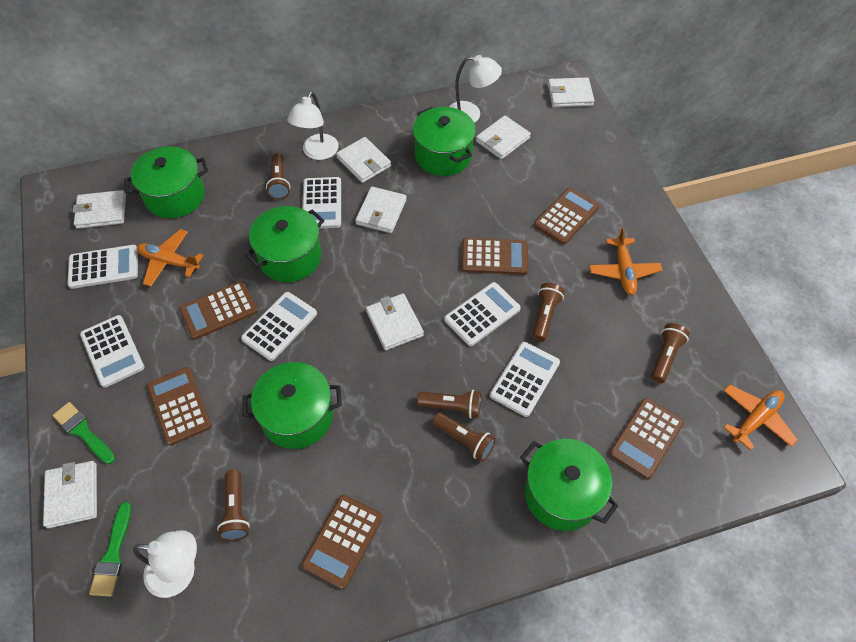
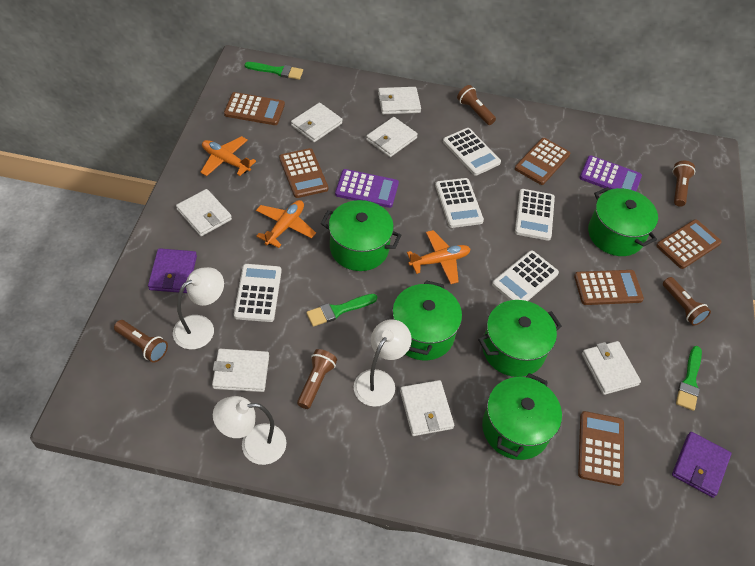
brown flashlight: 6 -> 5
green brush: 2 -> 3
purple calculator: 0 -> 2
purple wallet: 0 -> 2
white calculator: 6 -> 5

